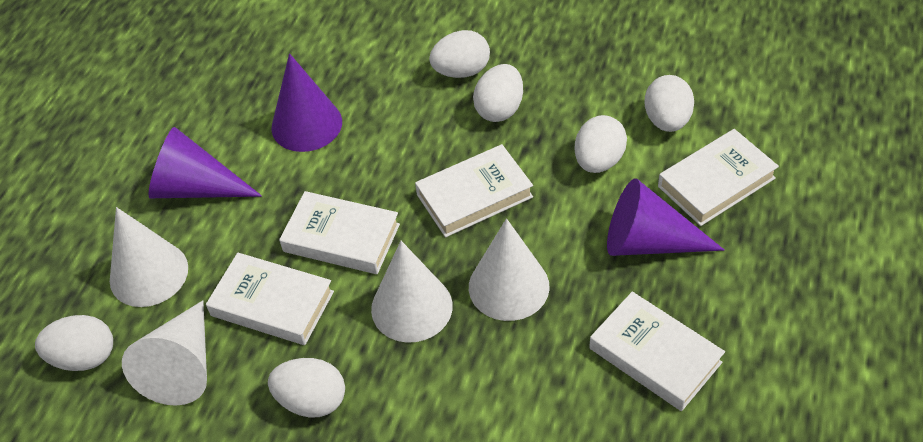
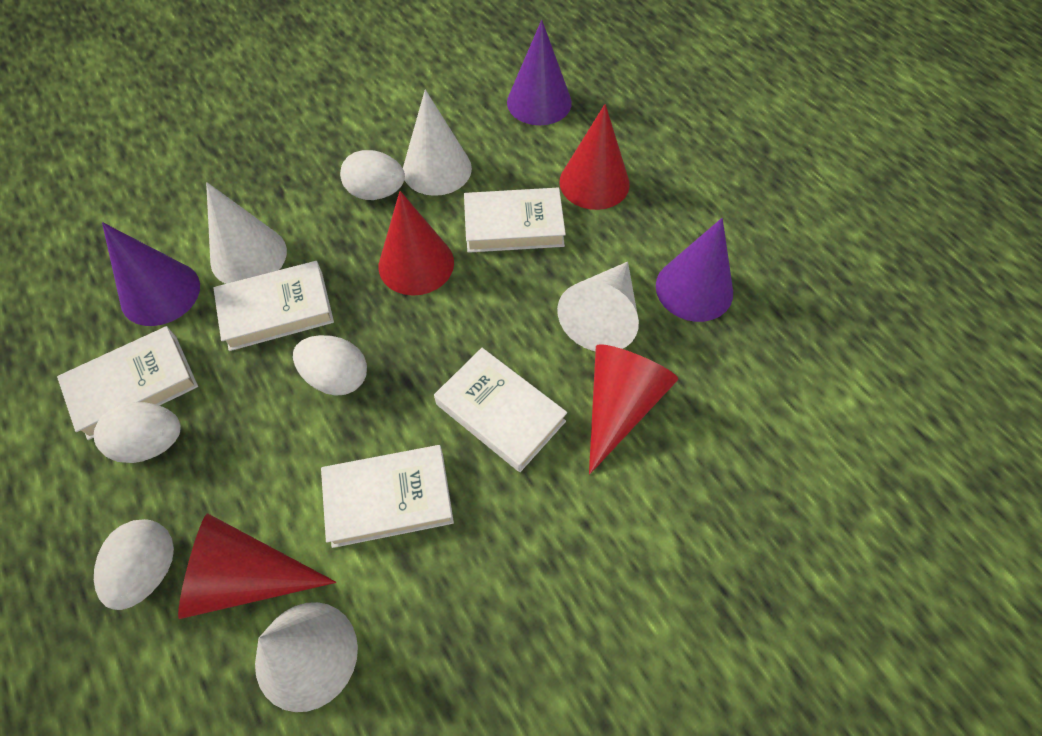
red cone: 0 -> 4
white egg: 6 -> 4

